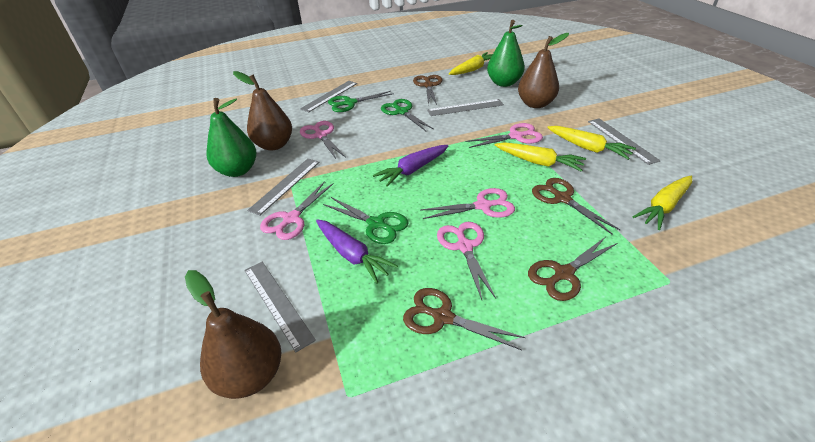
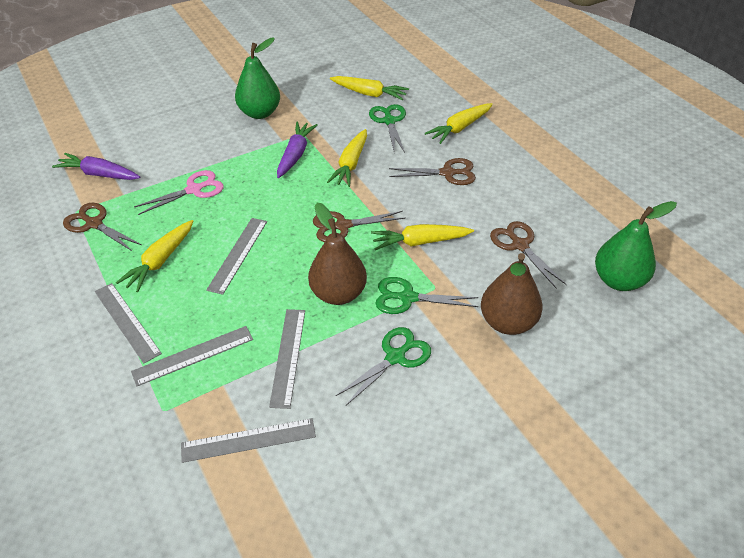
brown pear: 3 -> 2
pink scissors: 5 -> 1
yellow carrot: 4 -> 5

